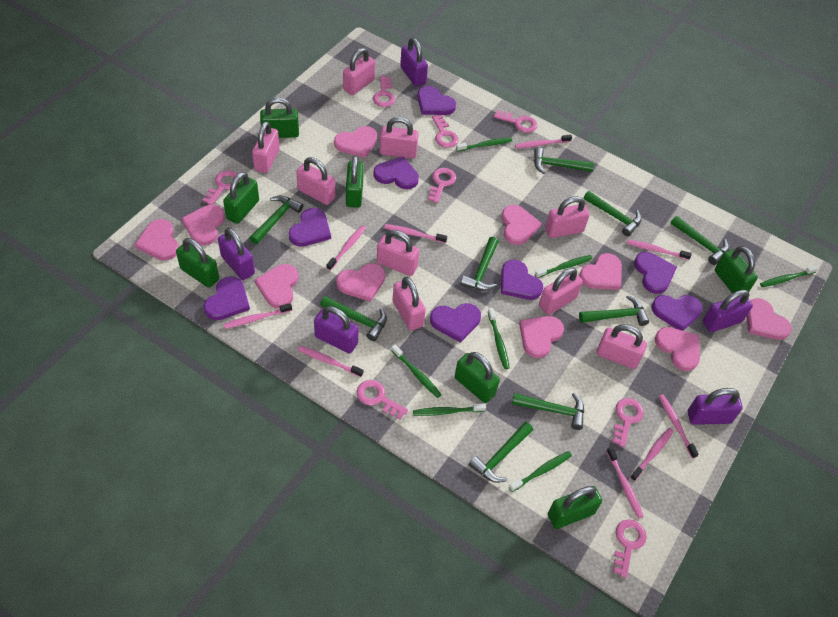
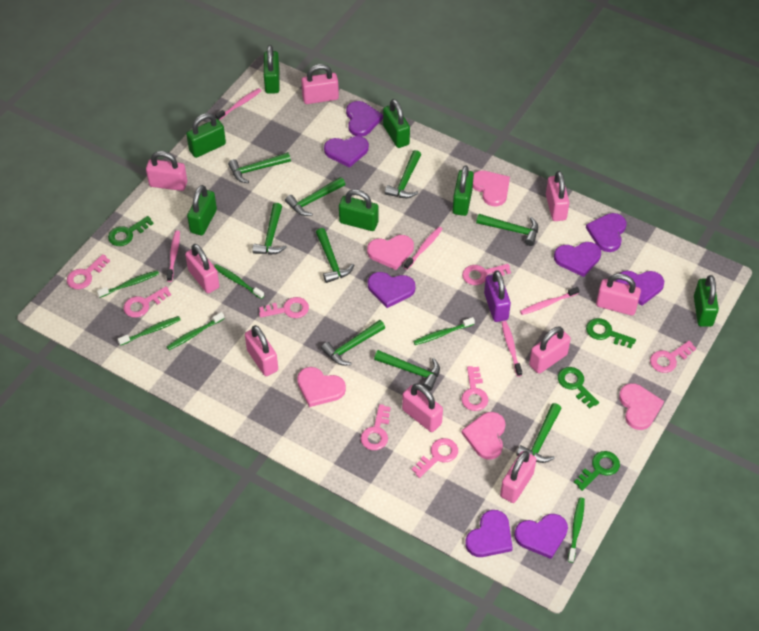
green key: 0 -> 4
green toothbrush: 7 -> 6
pink heart: 10 -> 5
pink toothbrush: 9 -> 5
purple padlock: 5 -> 1

